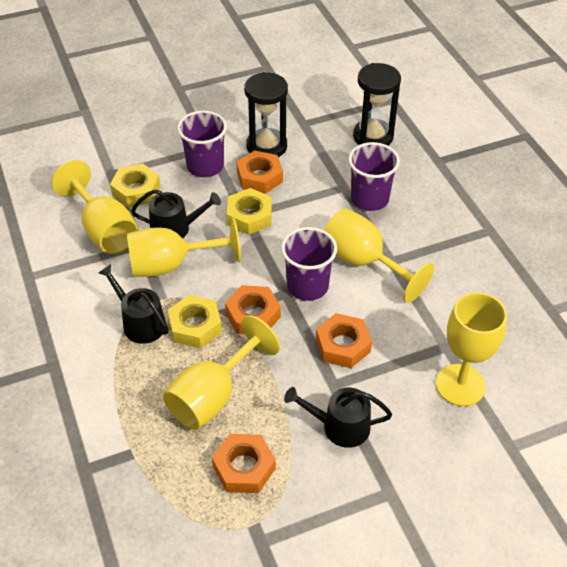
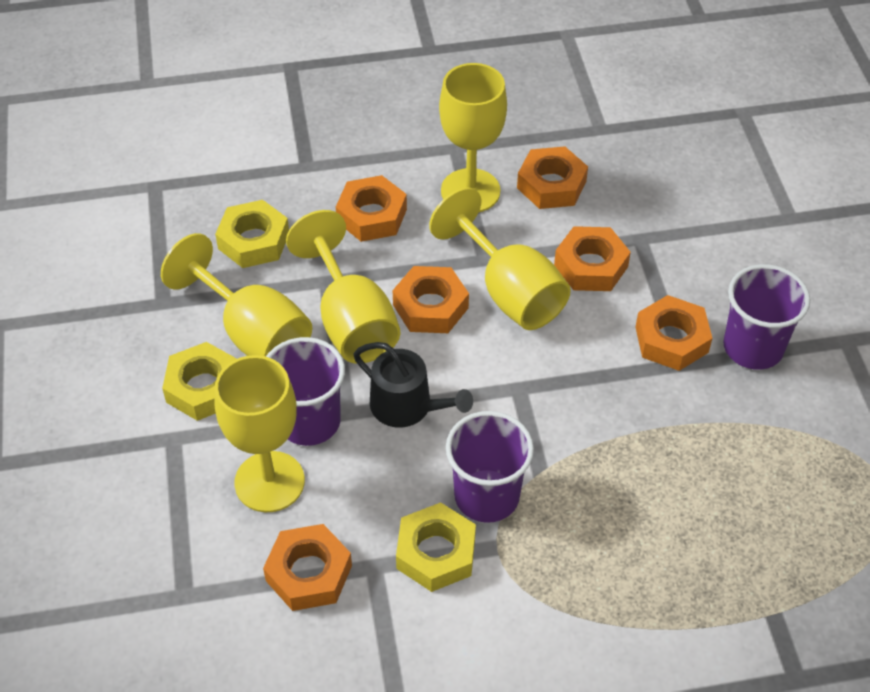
black hourglass: 2 -> 0
black watering can: 3 -> 1
orange nut: 4 -> 6

